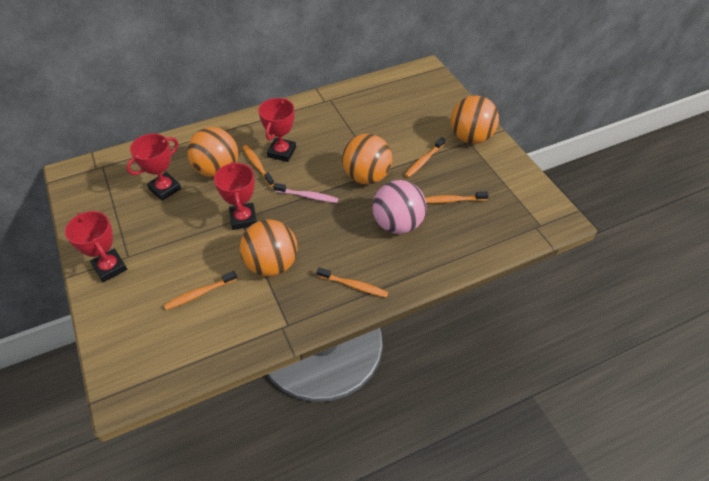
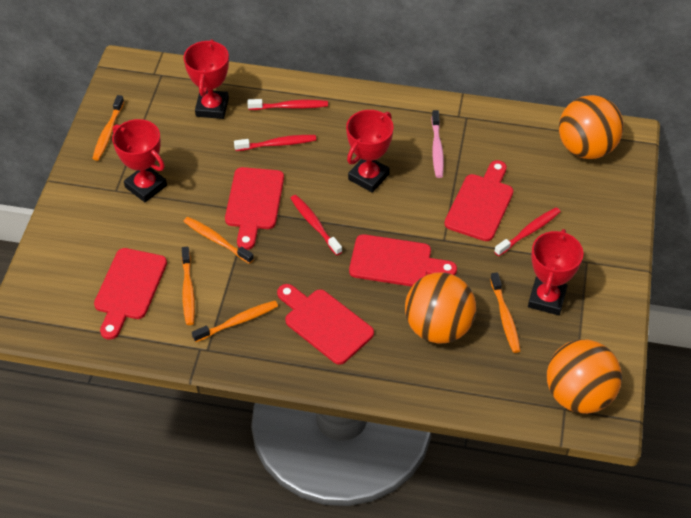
orange ball: 4 -> 3
pink ball: 1 -> 0
red cutting board: 0 -> 5
red toothbrush: 0 -> 4

